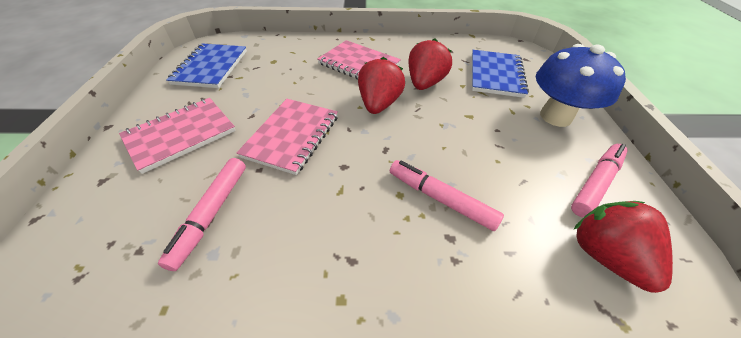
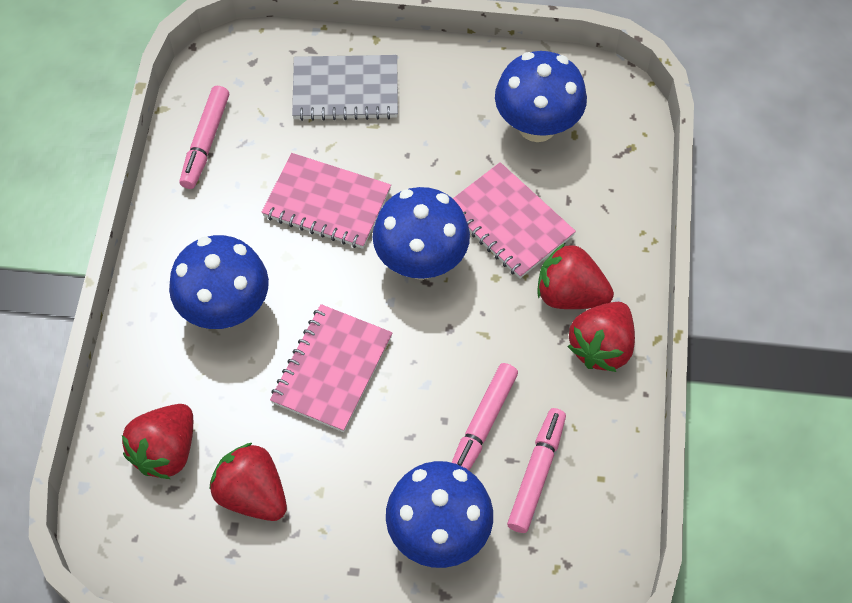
blue mushroom: 1 -> 4
blue notebook: 2 -> 0
grey notebook: 0 -> 1
red strawberry: 3 -> 4

